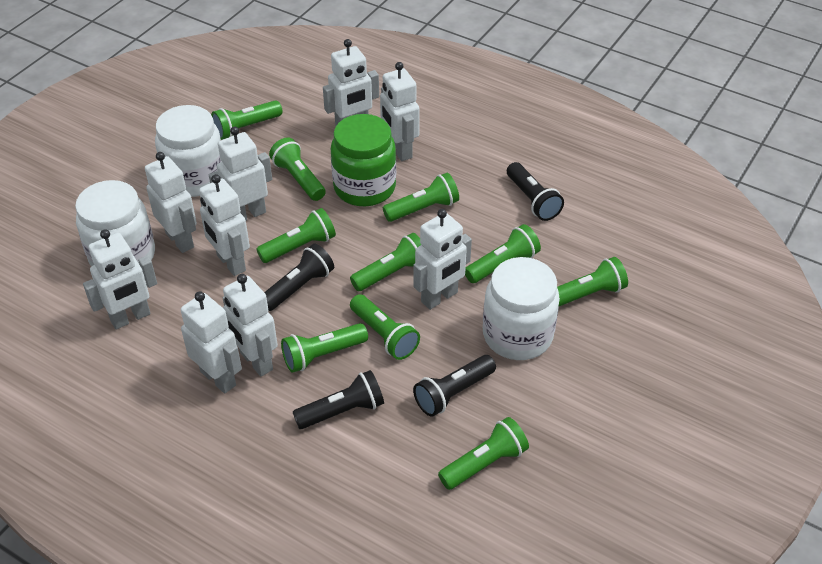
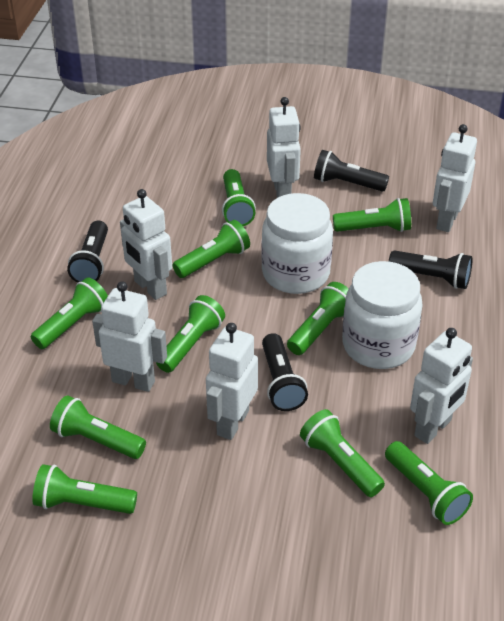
green jar: 1 -> 0
white jar: 3 -> 2
white robot: 9 -> 6

